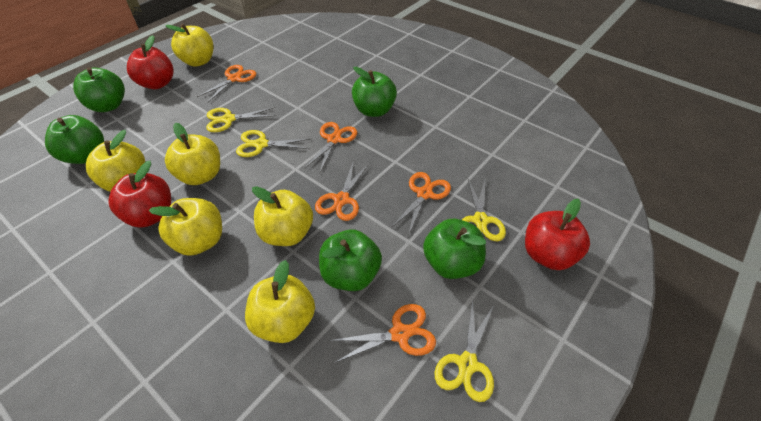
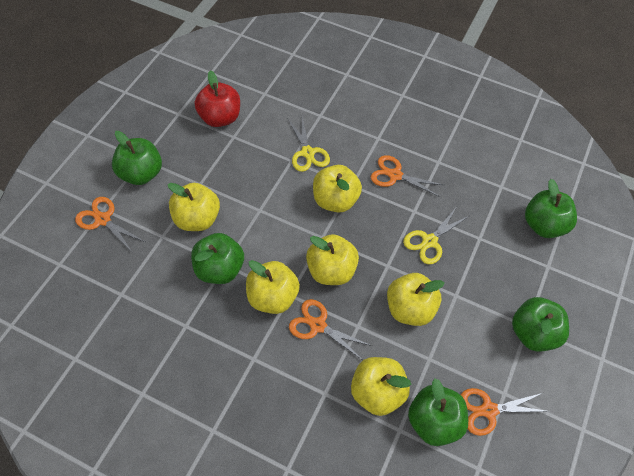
orange scissors: 5 -> 4
red apple: 3 -> 1
yellow scissors: 4 -> 2

